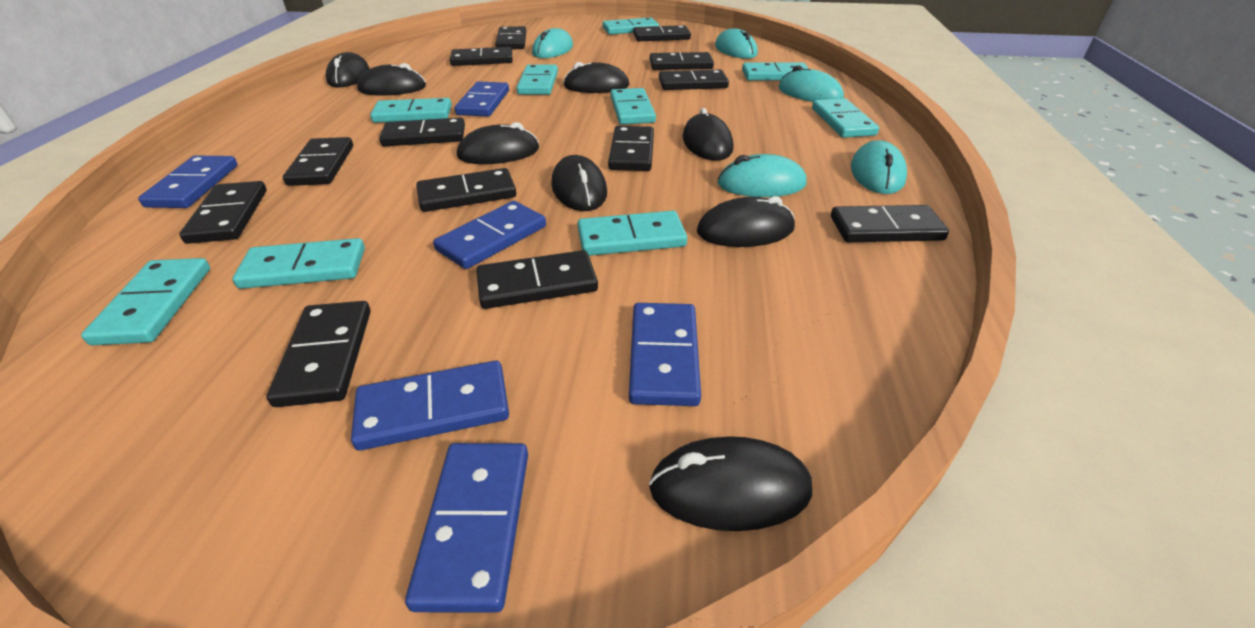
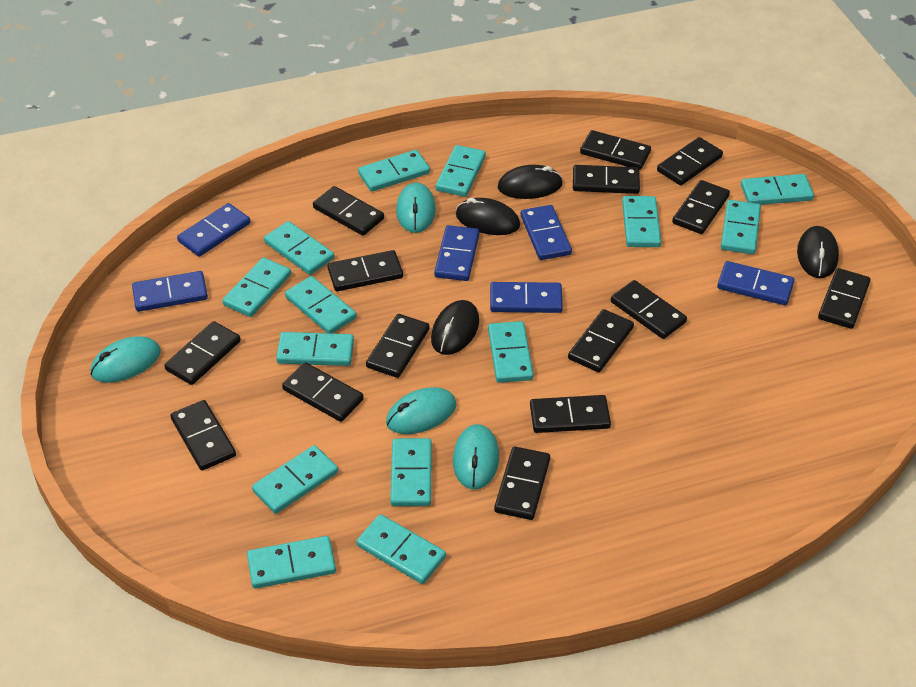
black domino: 13 -> 15
black mouse: 8 -> 4
turquoise domino: 9 -> 14
turquoise mouse: 5 -> 4

